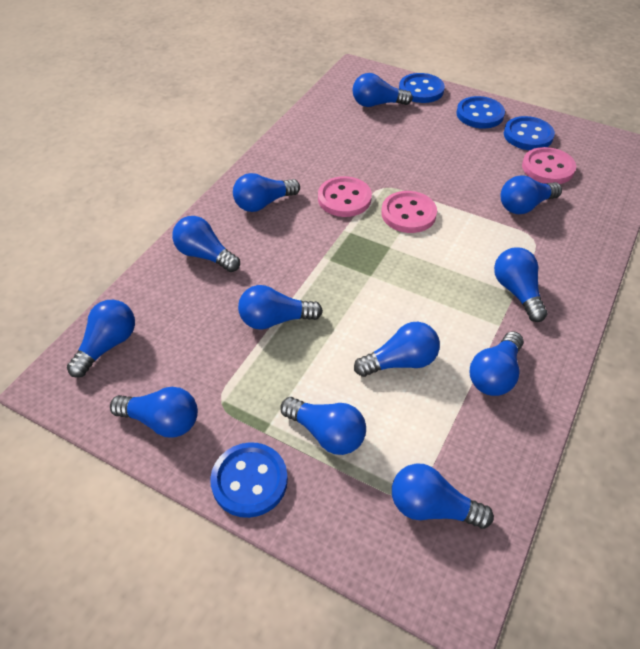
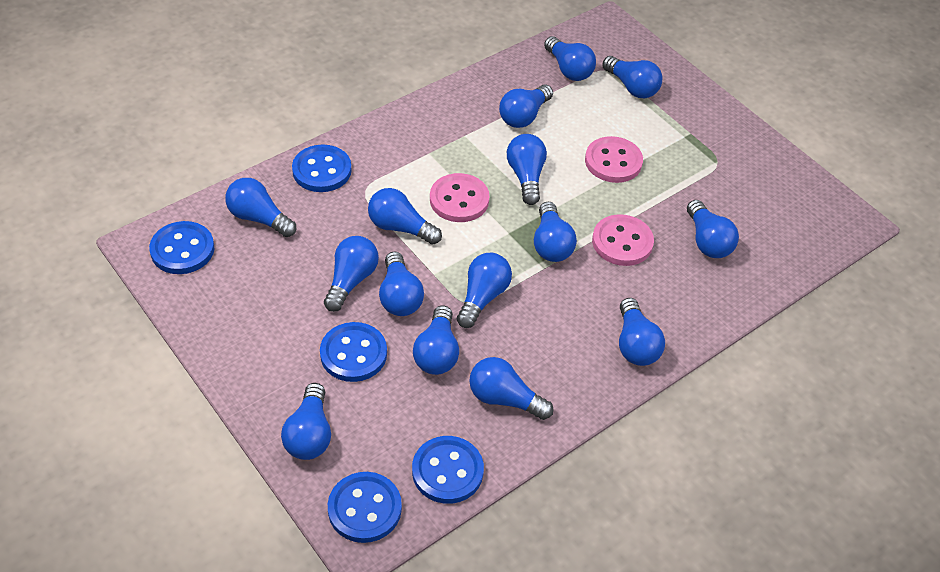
blue button: 4 -> 5
blue light bulb: 12 -> 15

